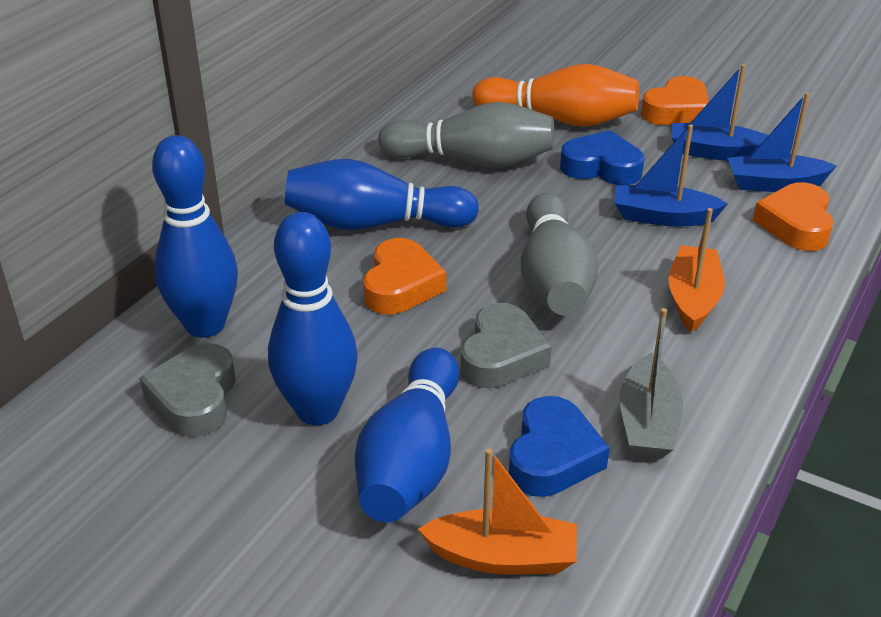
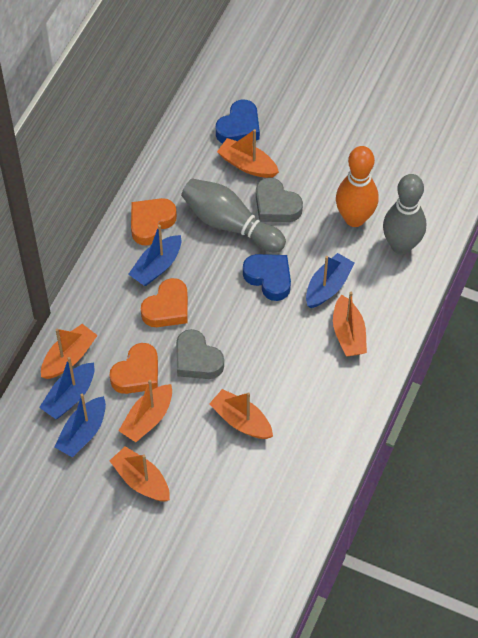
blue boat: 3 -> 4
blue bowling pin: 4 -> 0
grey boat: 1 -> 0
orange boat: 2 -> 6

